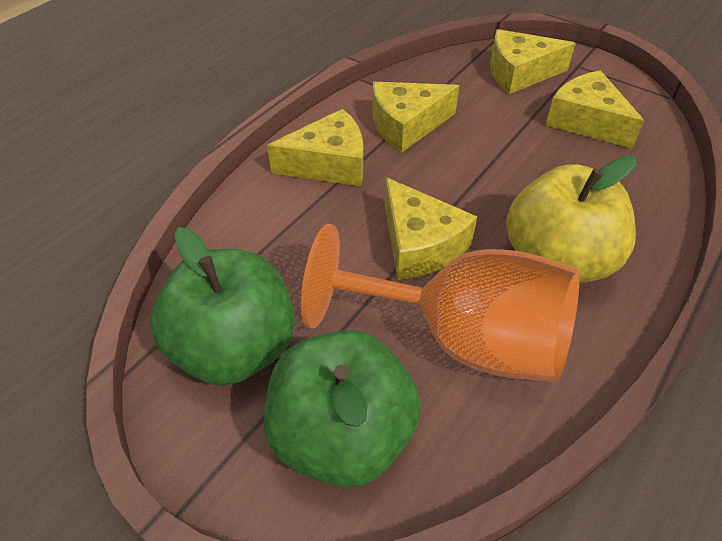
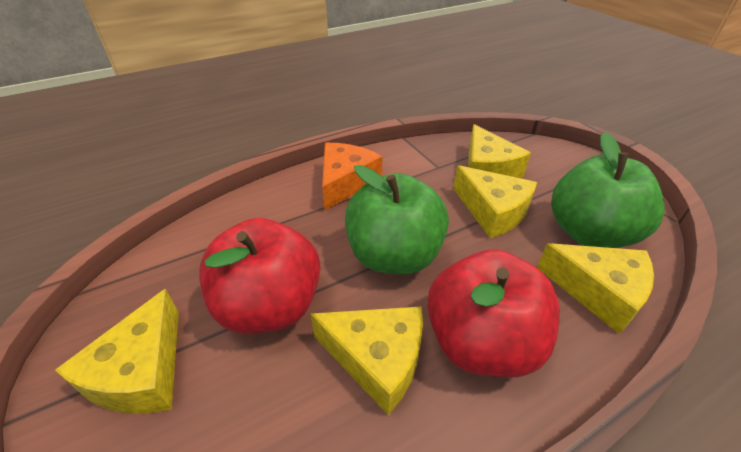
orange cheese: 0 -> 1
orange goblet: 1 -> 0
red apple: 0 -> 2
yellow apple: 1 -> 0

